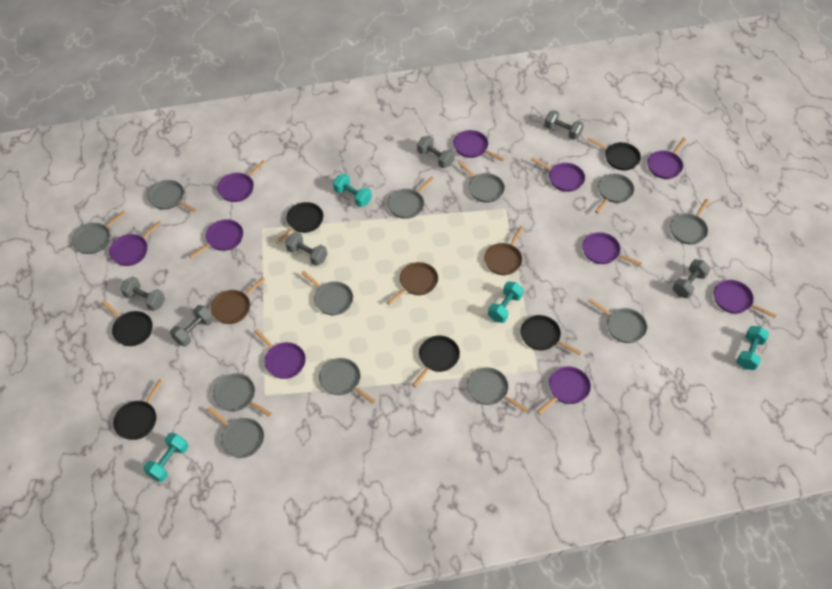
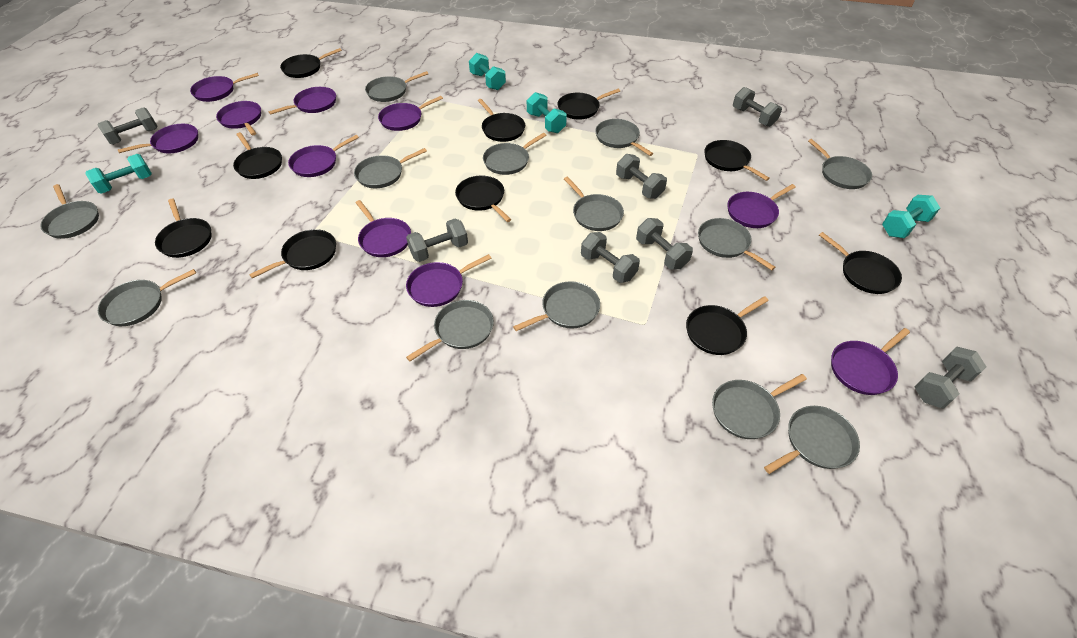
black pan: 6 -> 10
brown pan: 3 -> 0
grey dumbbell: 6 -> 7
grey pan: 12 -> 13

